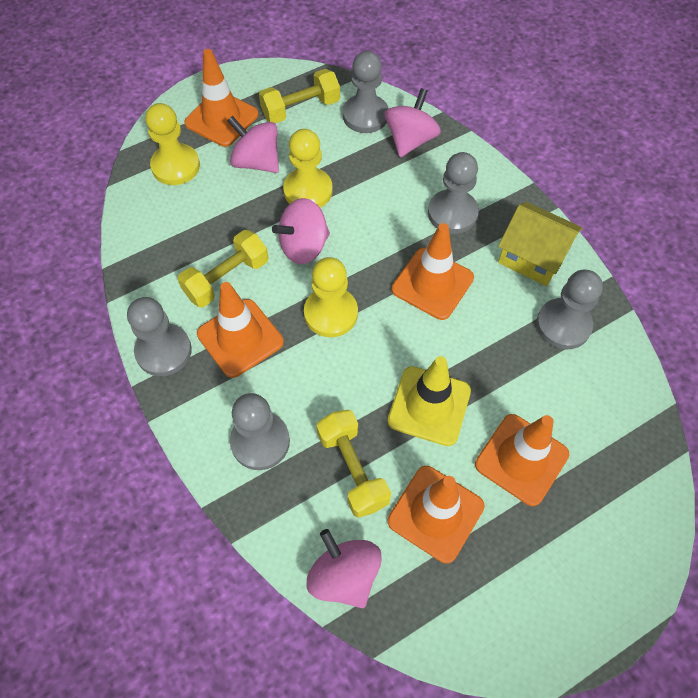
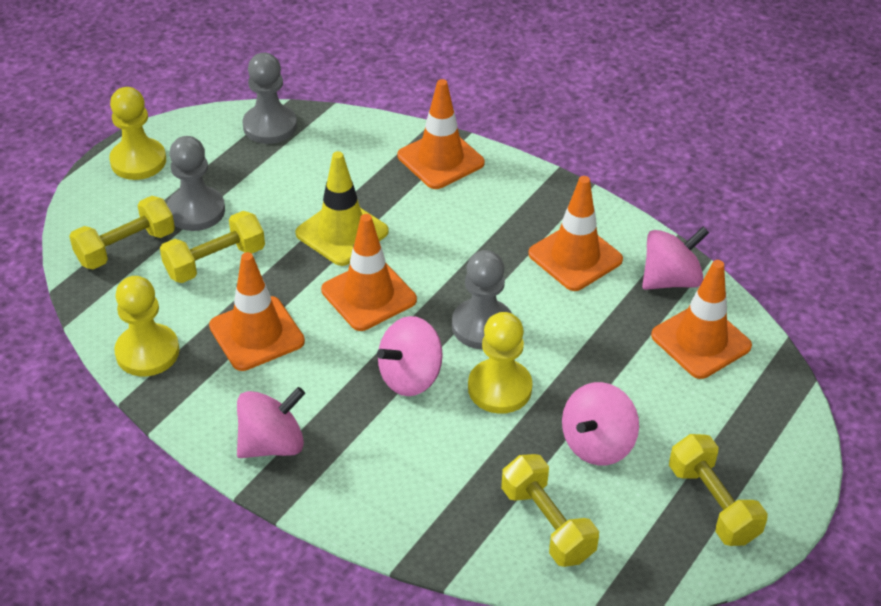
grey pawn: 5 -> 3
yellow dumbbell: 3 -> 4
yellow house: 1 -> 0

